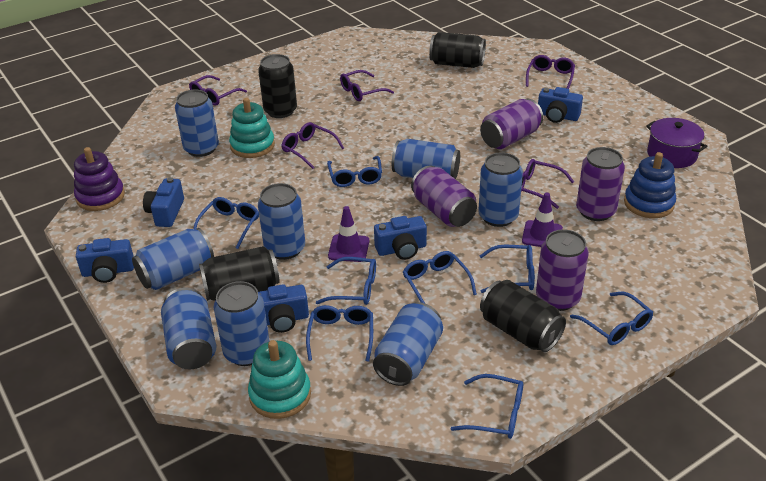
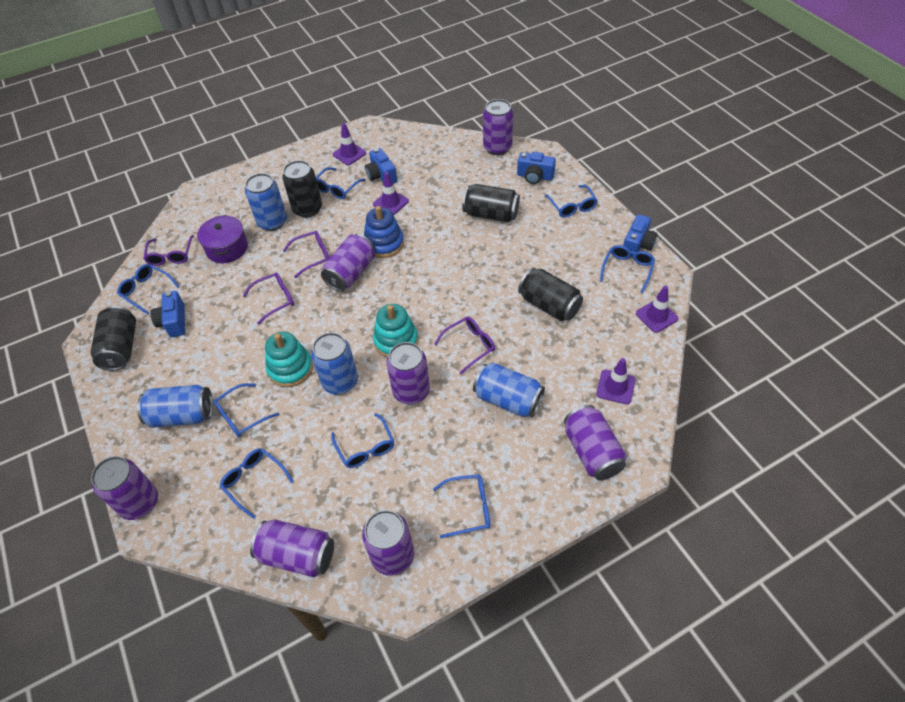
blue camera: 5 -> 4
blue can: 8 -> 4
purple can: 4 -> 7
purple glasses: 5 -> 4
purple stacking toy: 1 -> 0
purple traffic cone: 2 -> 4

